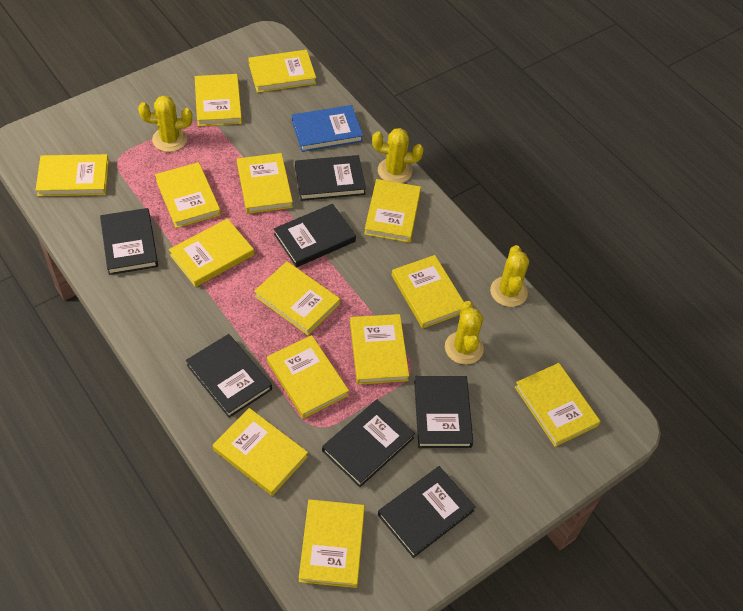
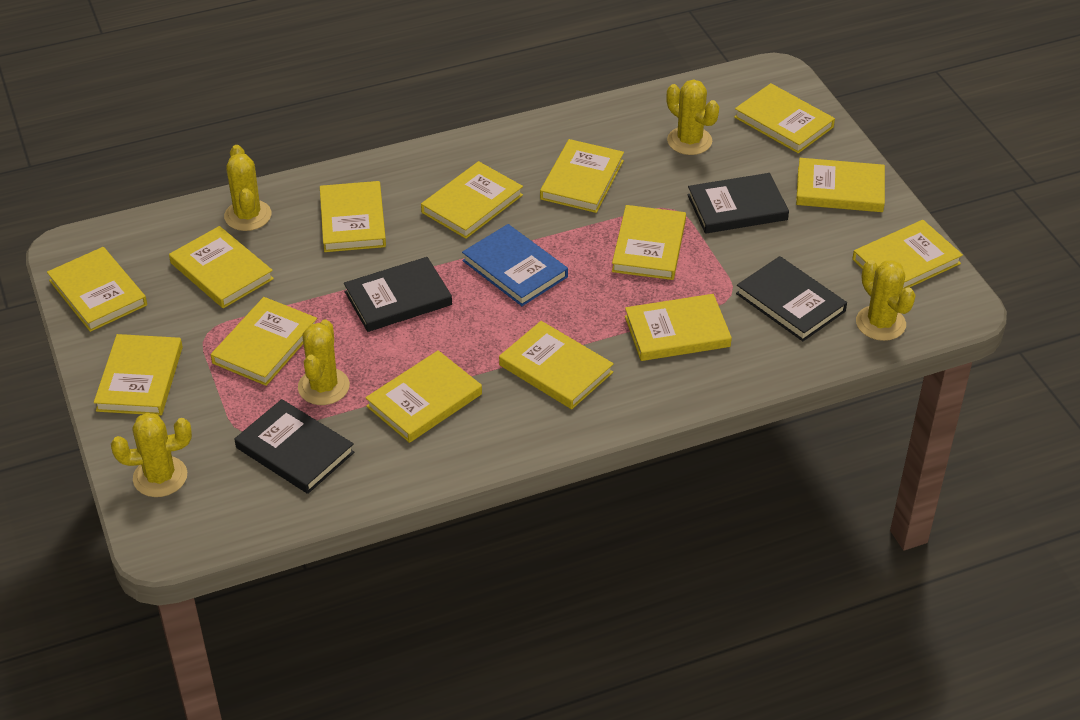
black book: 7 -> 4
yellow cactus: 4 -> 5

